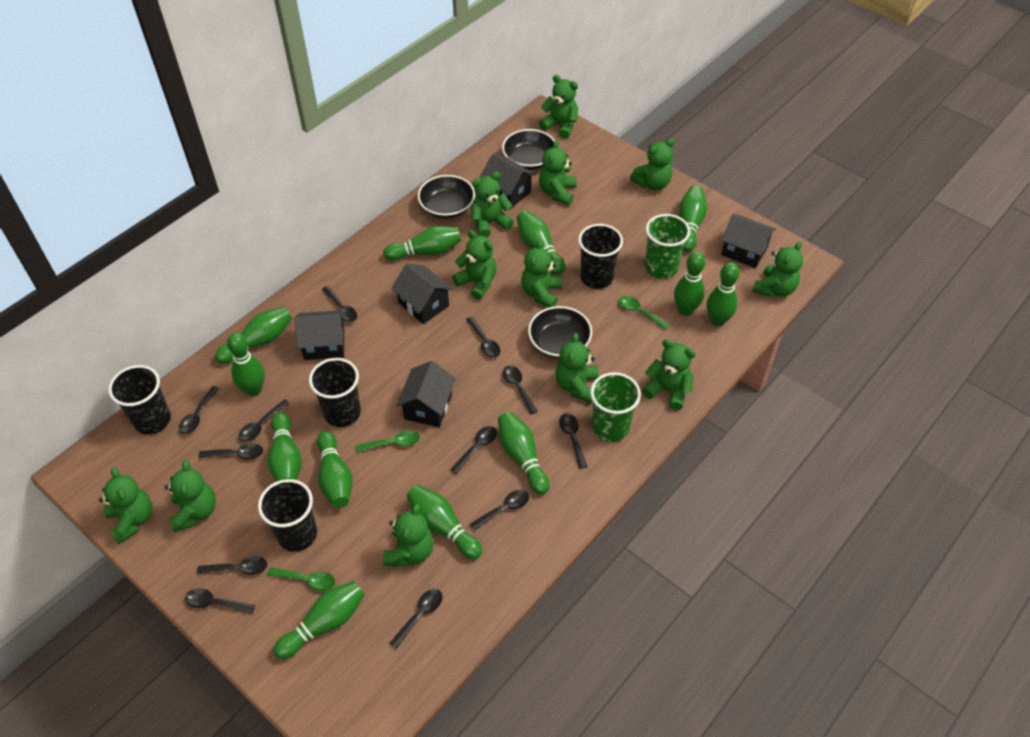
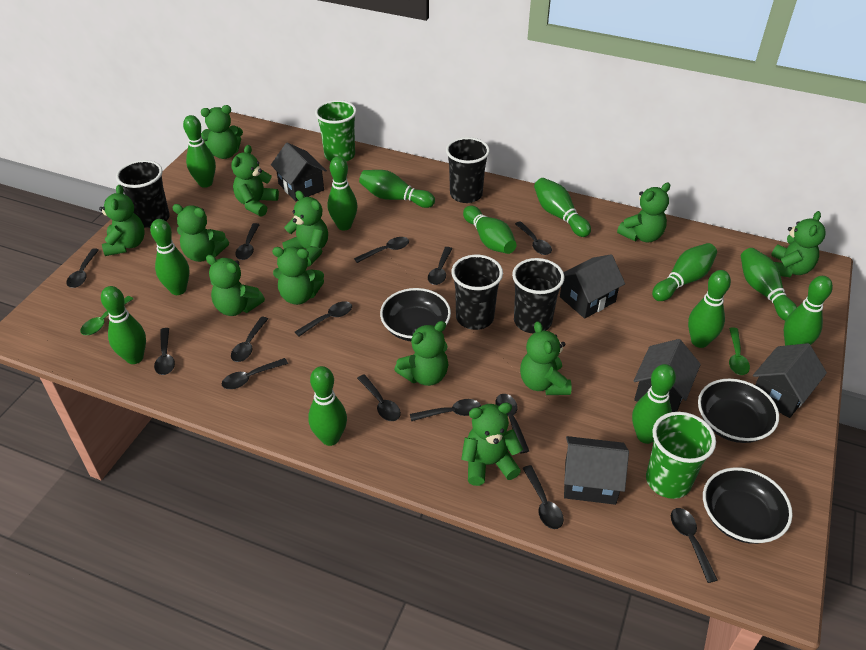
black spoon: 12 -> 14
green bowling pin: 12 -> 13
green spoon: 3 -> 2

